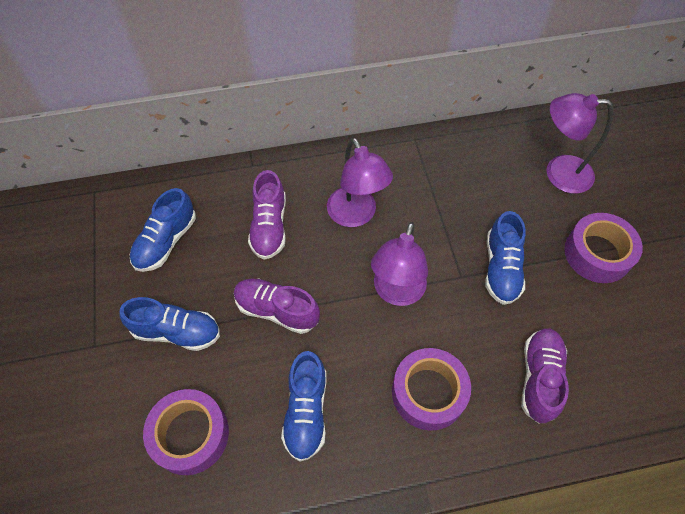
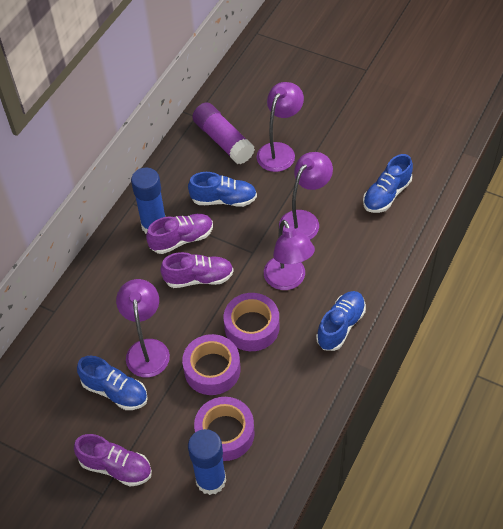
blue glue stick: 0 -> 2
purple glue stick: 0 -> 1
purple lamp: 3 -> 4

